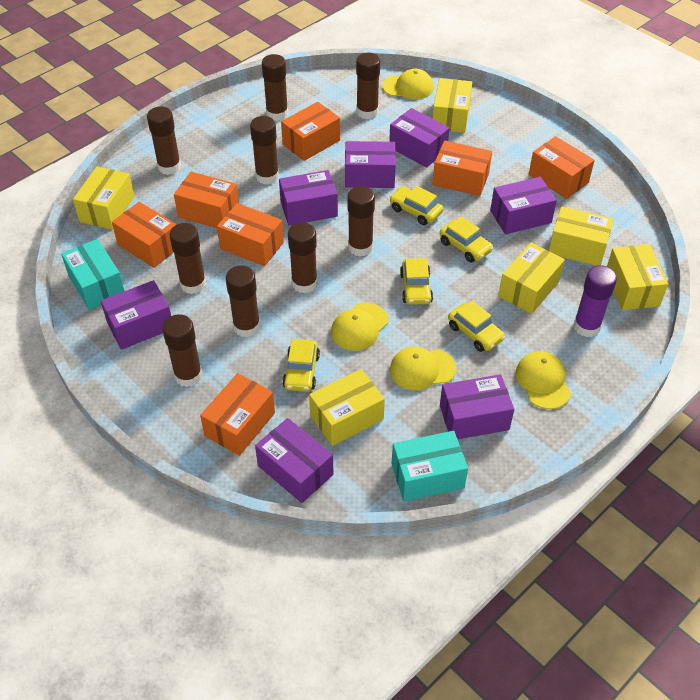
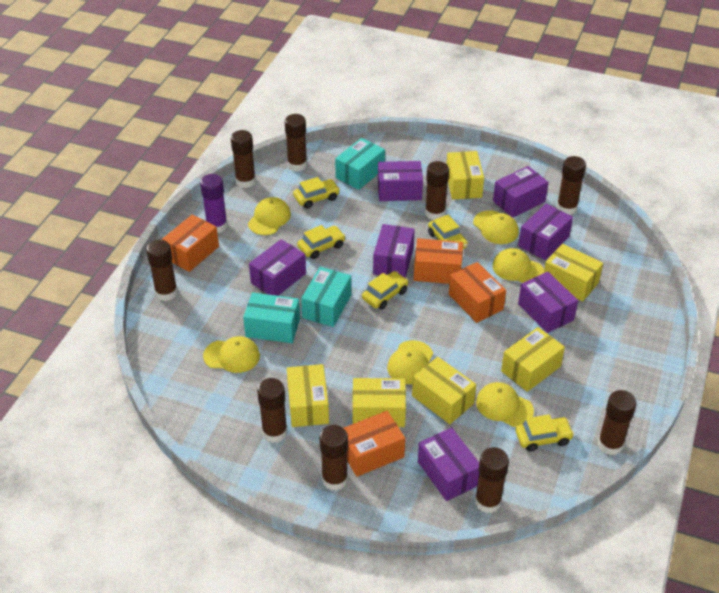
orange box: 7 -> 4
turquoise box: 2 -> 3
yellow cap: 4 -> 6

